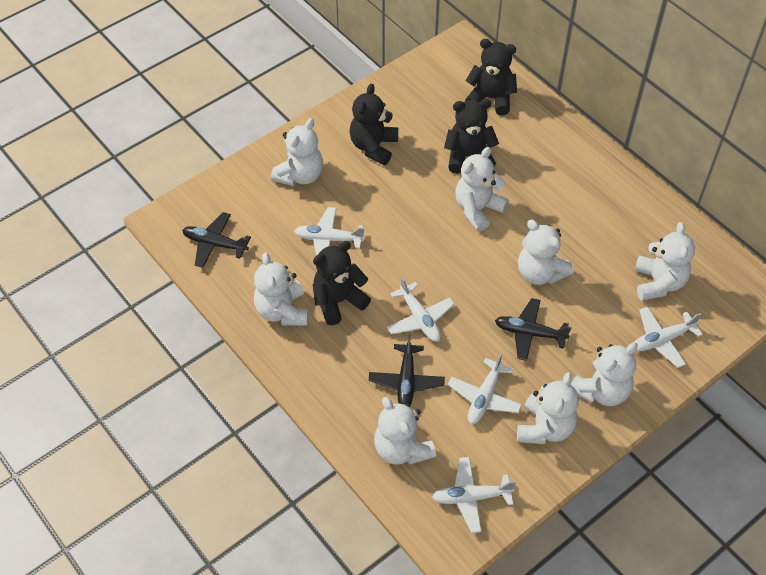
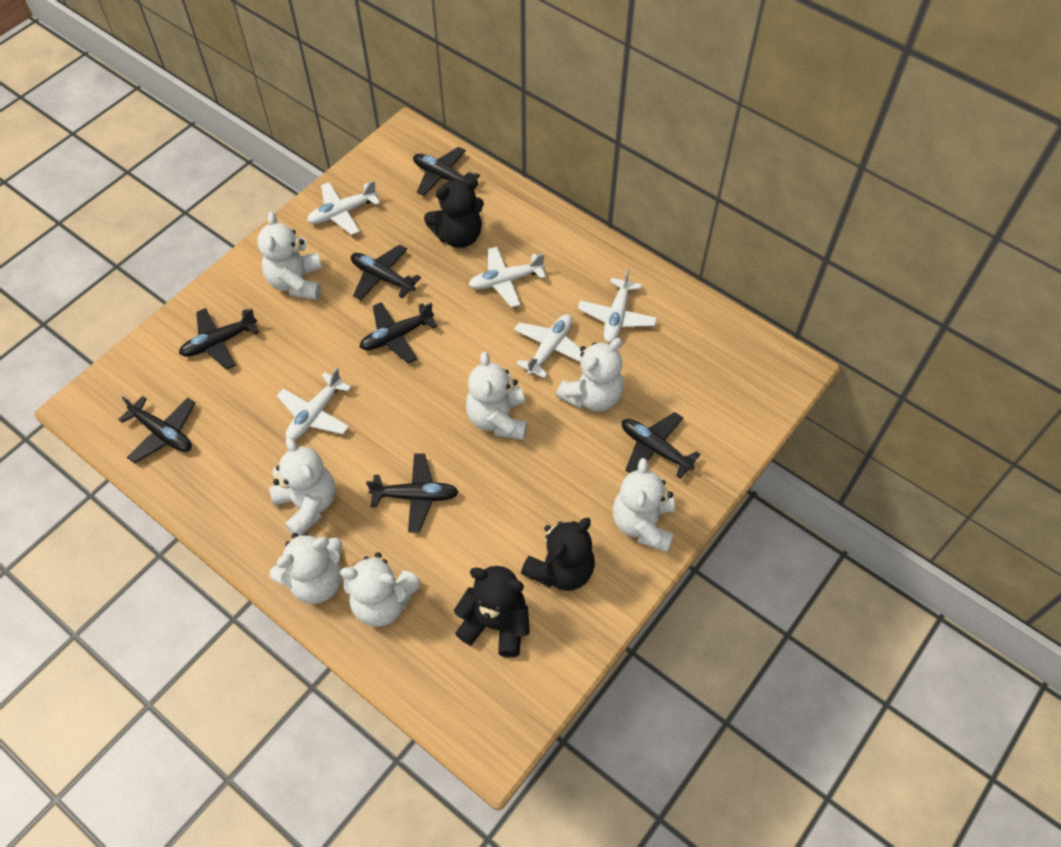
black plane: 3 -> 7
black teddy bear: 4 -> 3
white teddy bear: 8 -> 7

